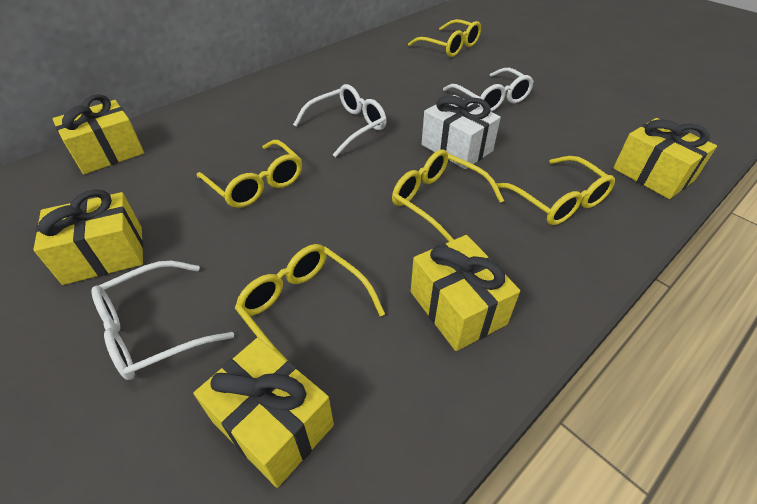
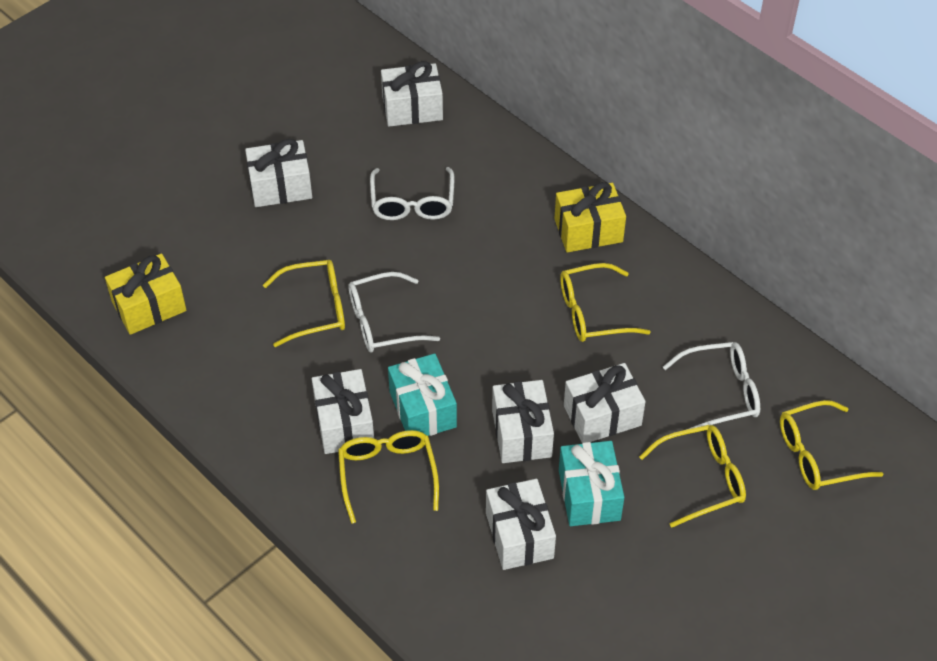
turquoise gift: 0 -> 2
white gift: 1 -> 6
yellow gift: 5 -> 2

